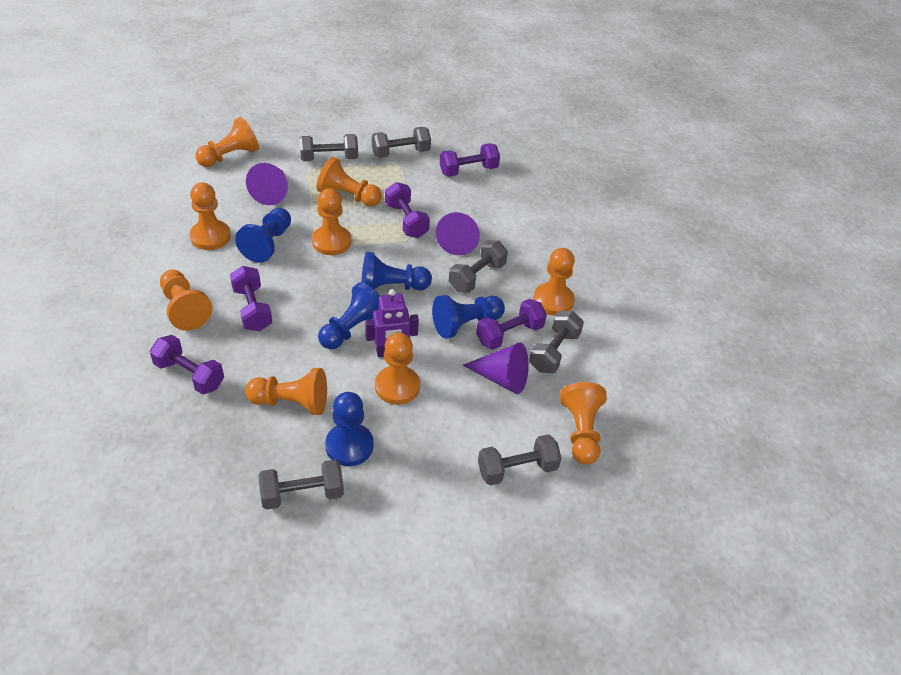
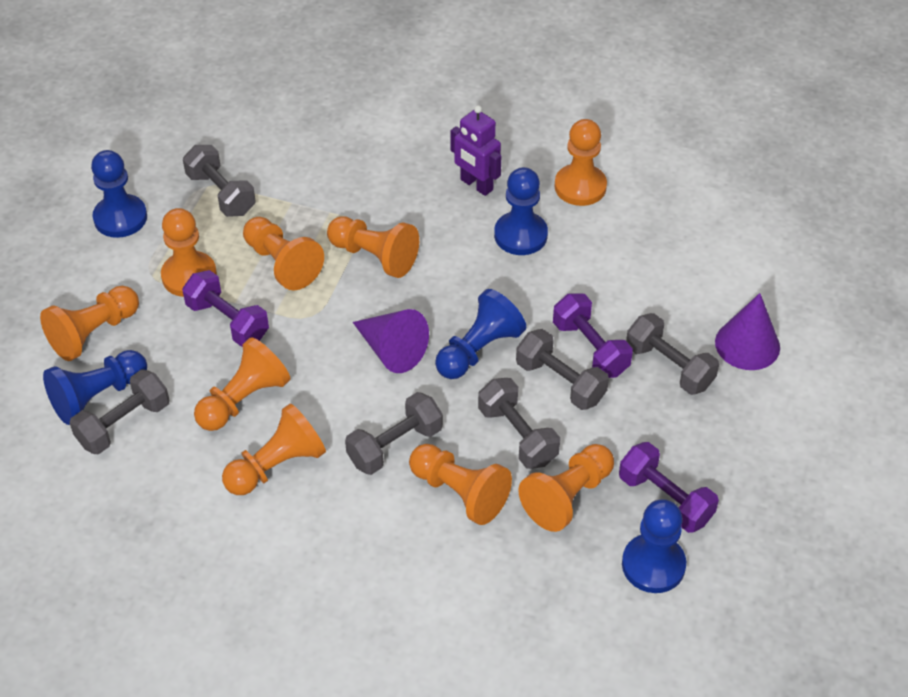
purple cone: 3 -> 2
purple dumbbell: 5 -> 3

